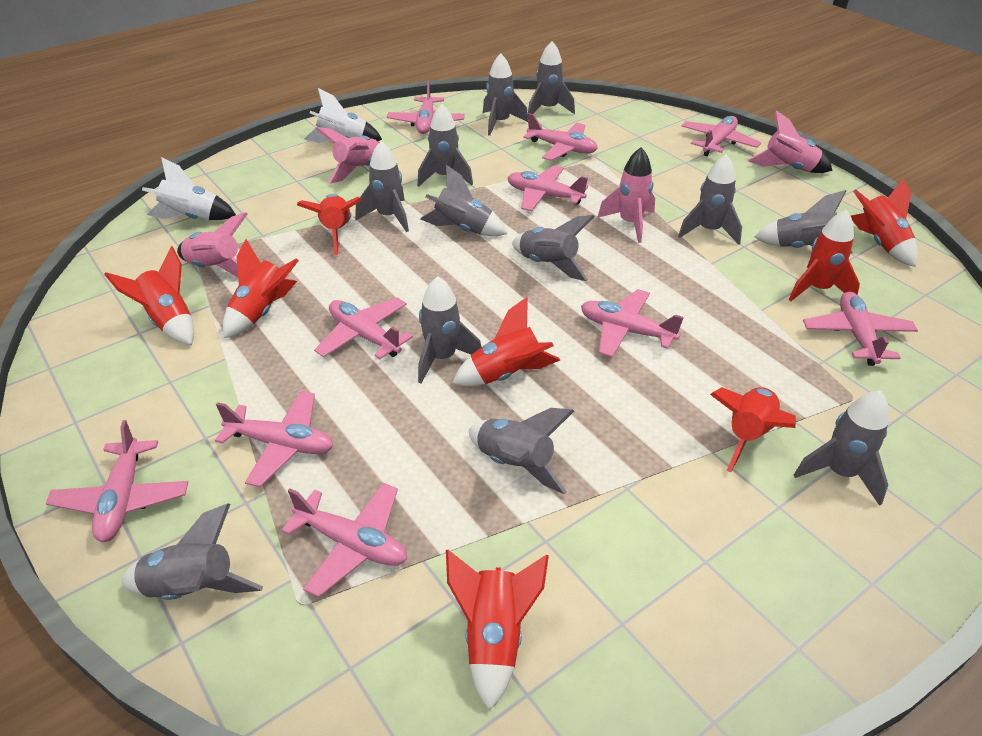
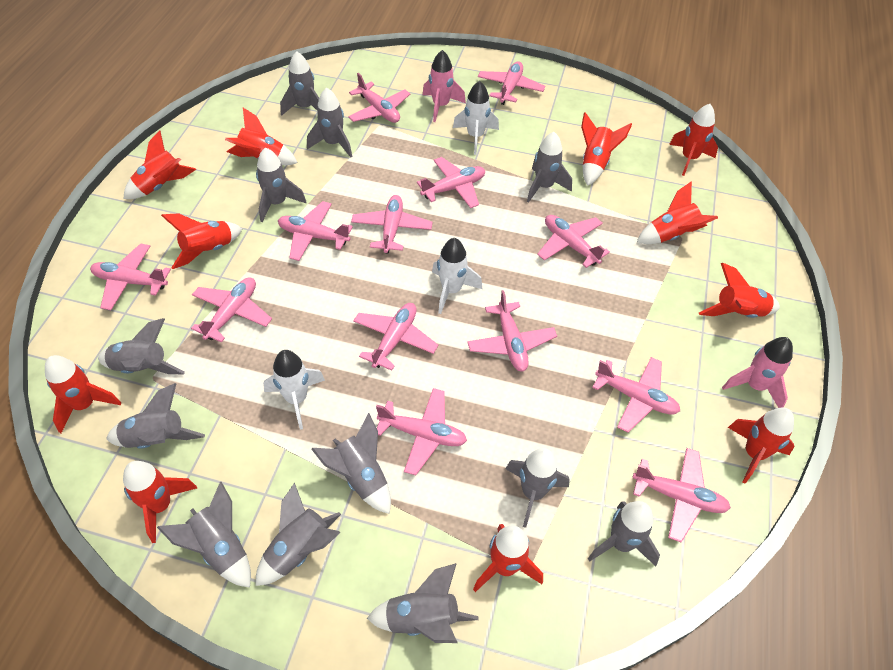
pink plane: 10 -> 13
pink rocket: 4 -> 2
red rocket: 8 -> 11
white rocket: 2 -> 3

